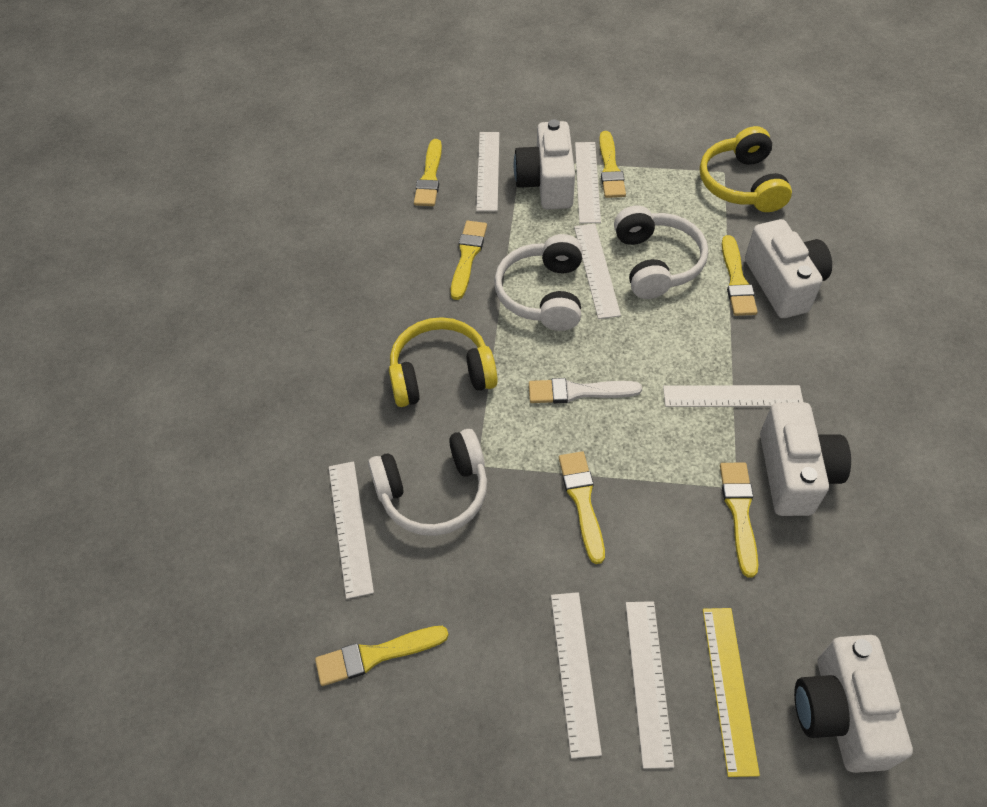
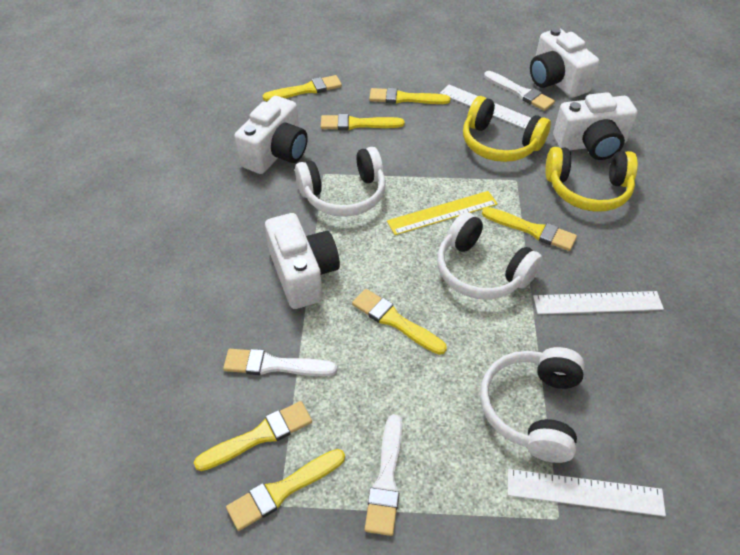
white brush: 1 -> 3
white ruler: 7 -> 3

